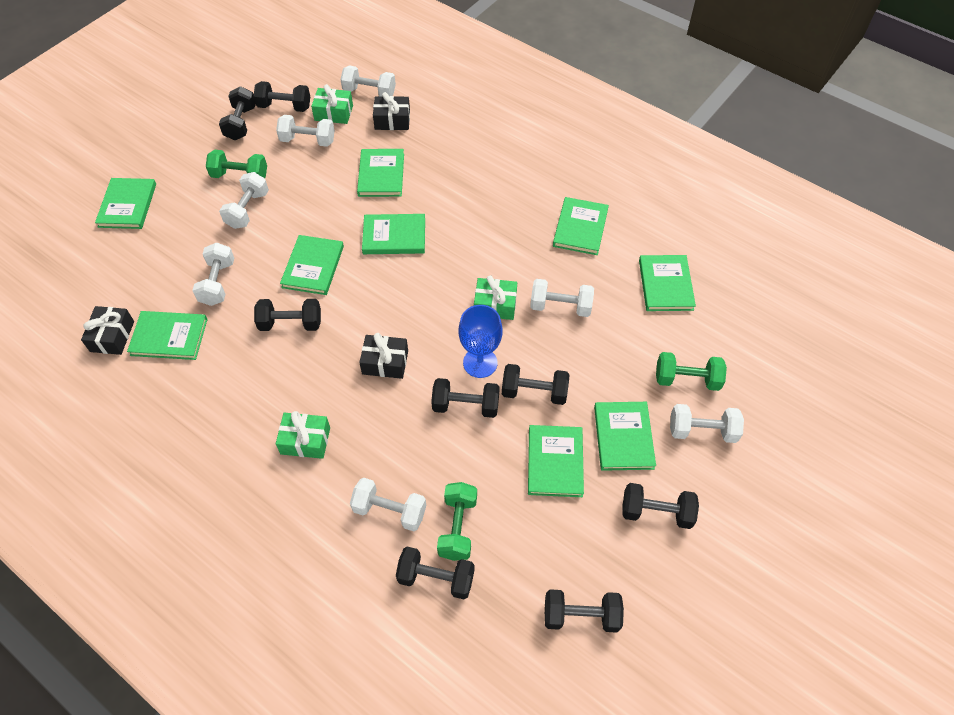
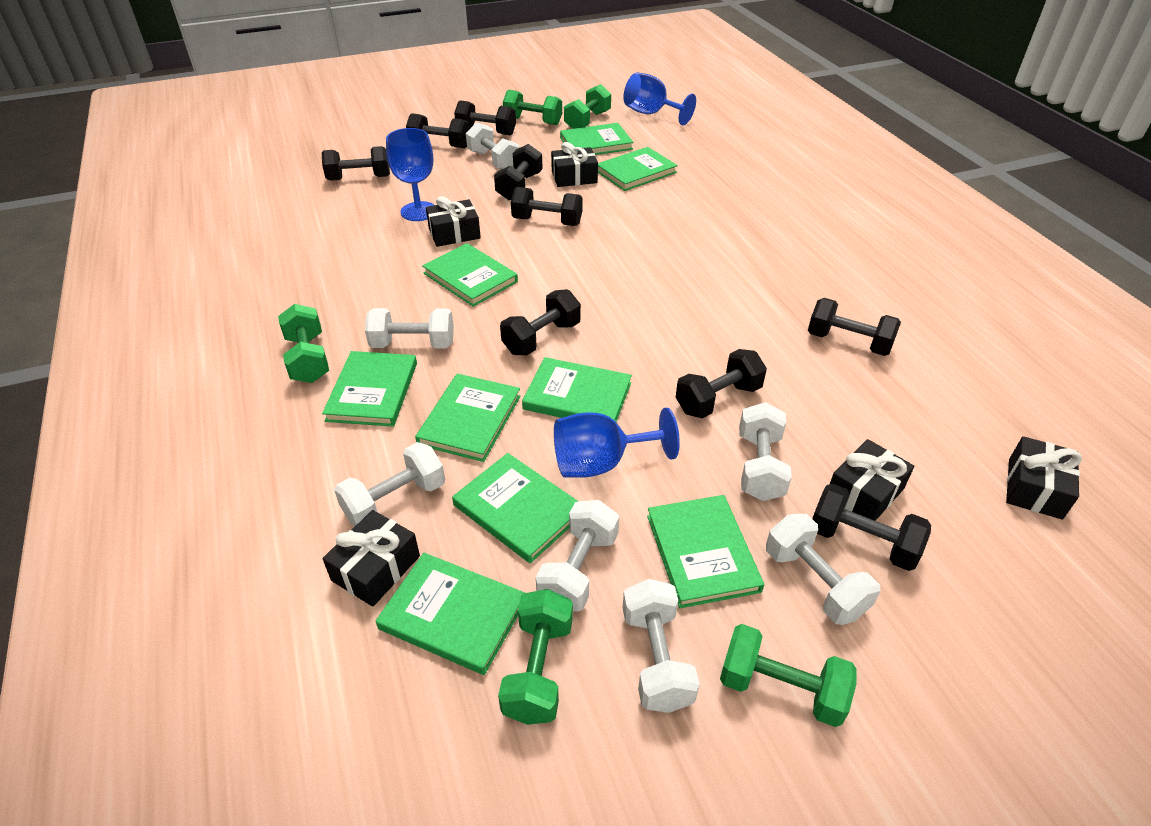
black dumbbell: 8 -> 9
black gift: 3 -> 5
blue goblet: 1 -> 3
green dumbbell: 3 -> 5
green gift: 3 -> 0

